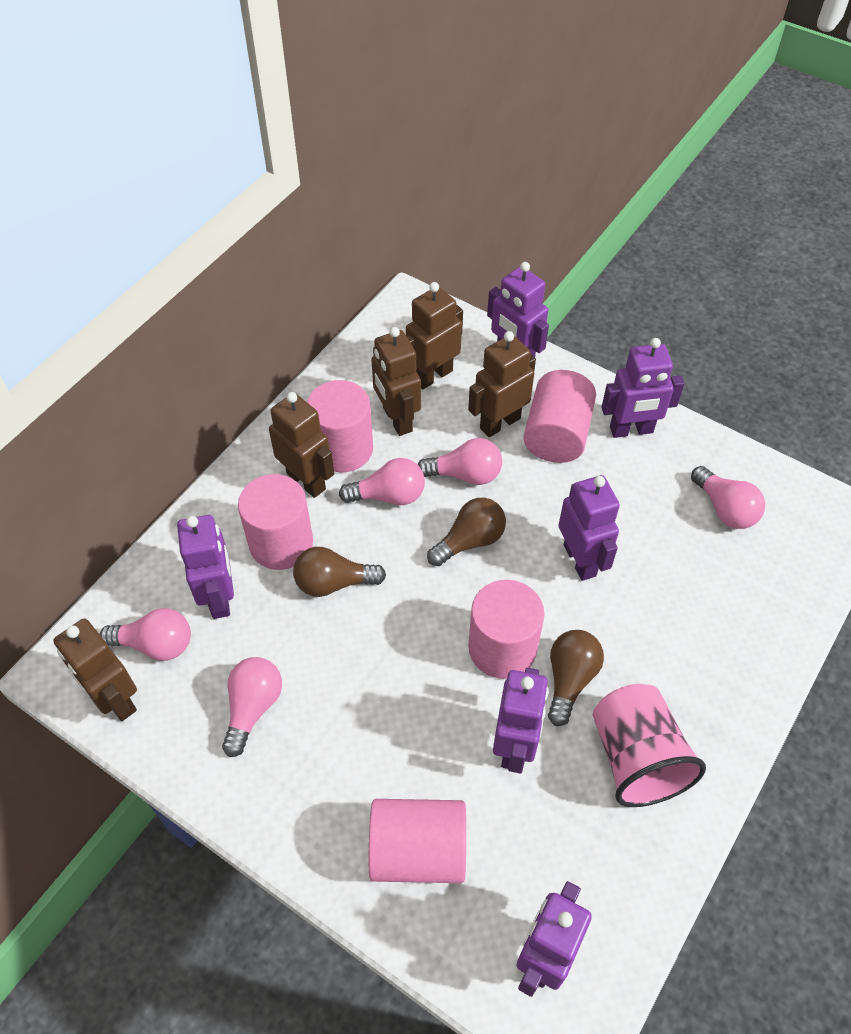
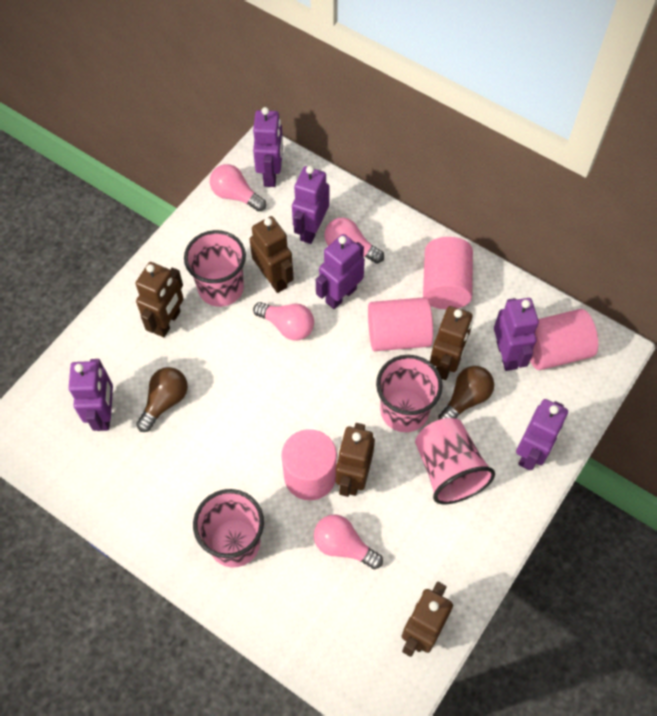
brown light bulb: 3 -> 2
pink cup: 1 -> 4
pink cylinder: 5 -> 4
pink light bulb: 5 -> 4

